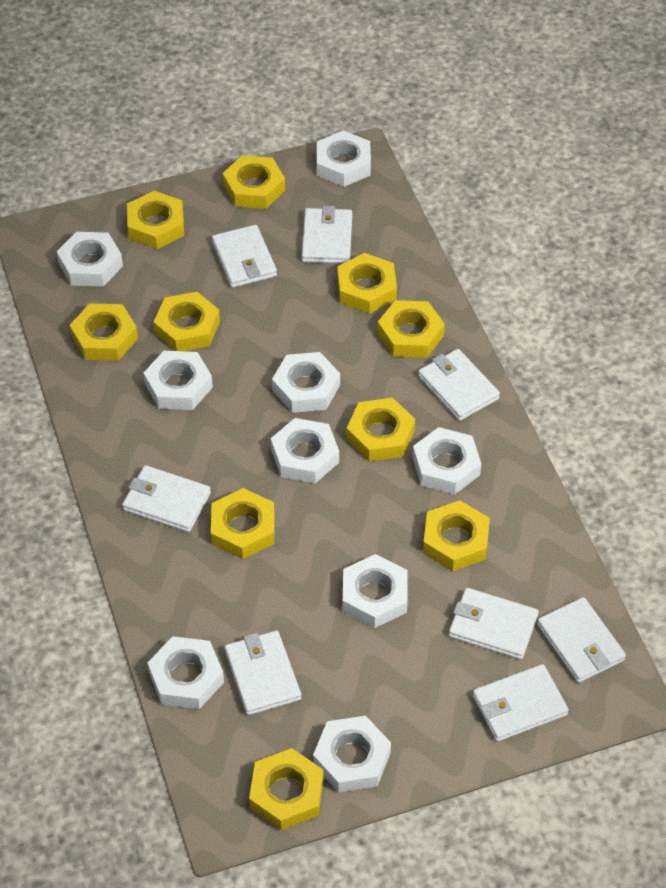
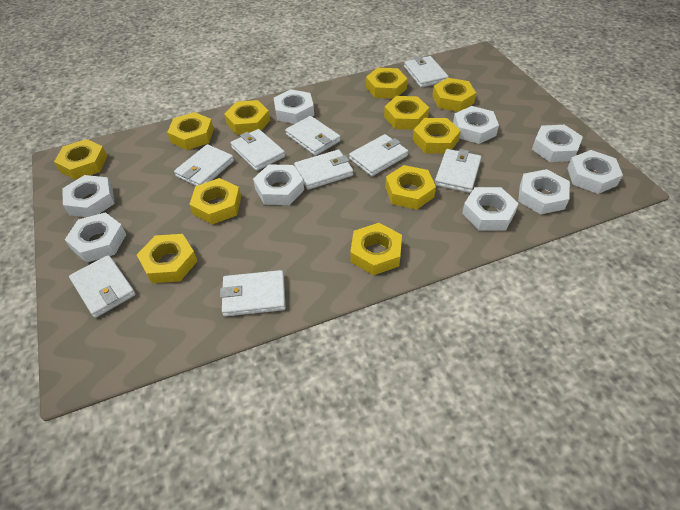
white wallet: 8 -> 9
yellow nut: 10 -> 11

